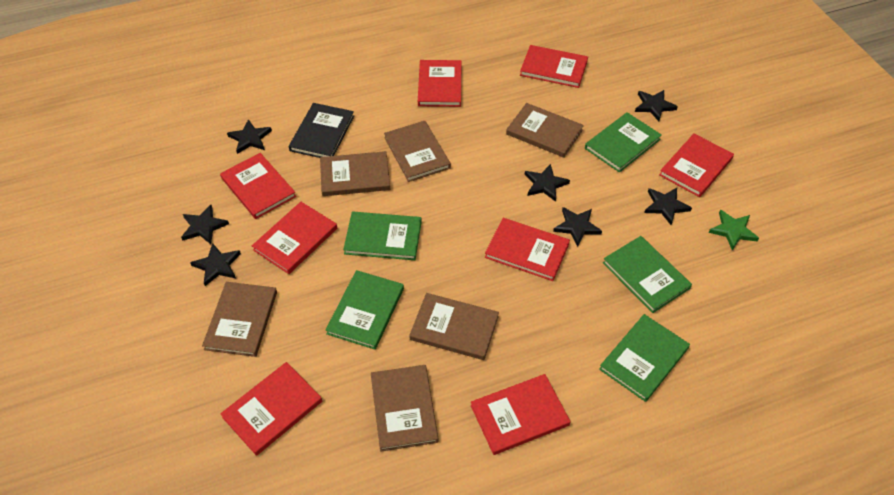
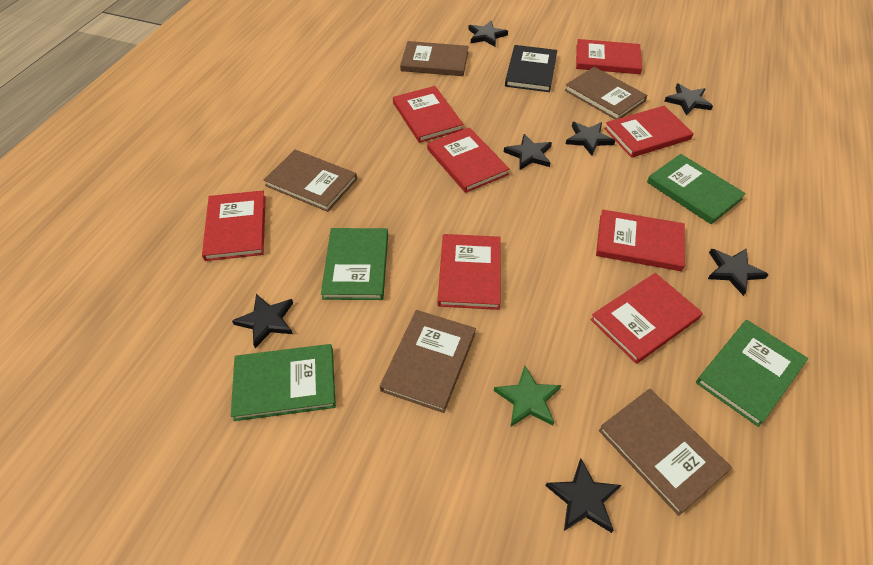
brown book: 6 -> 5
green book: 5 -> 4

